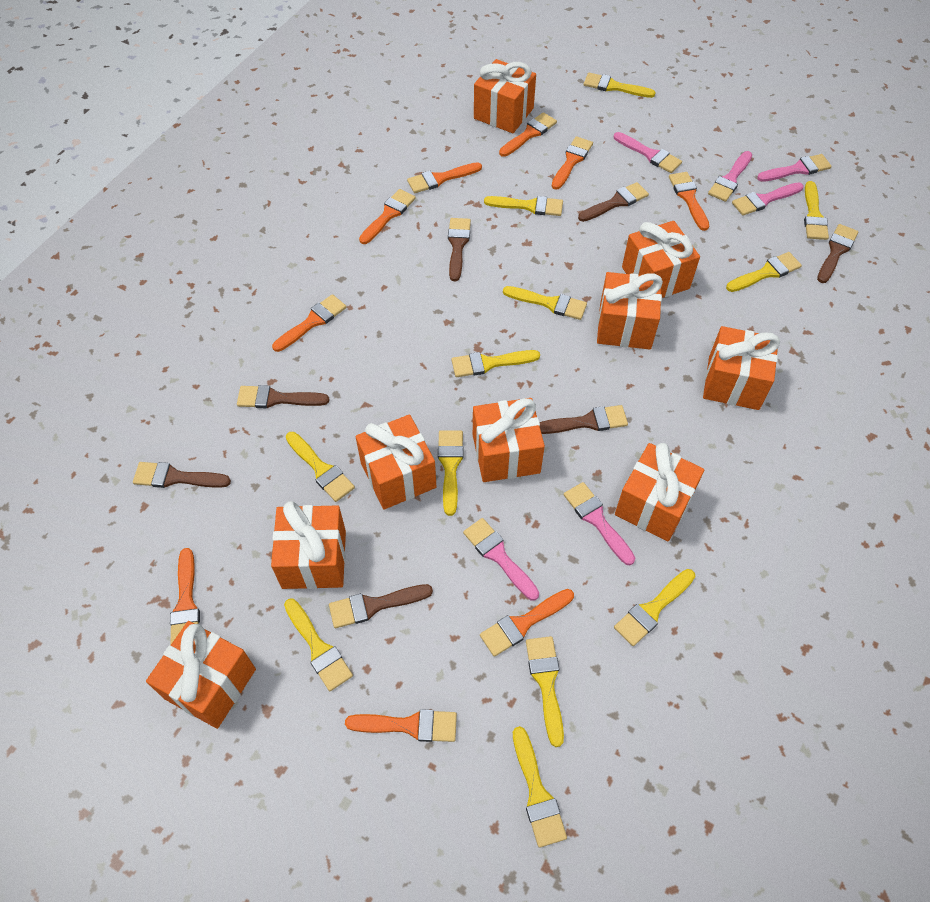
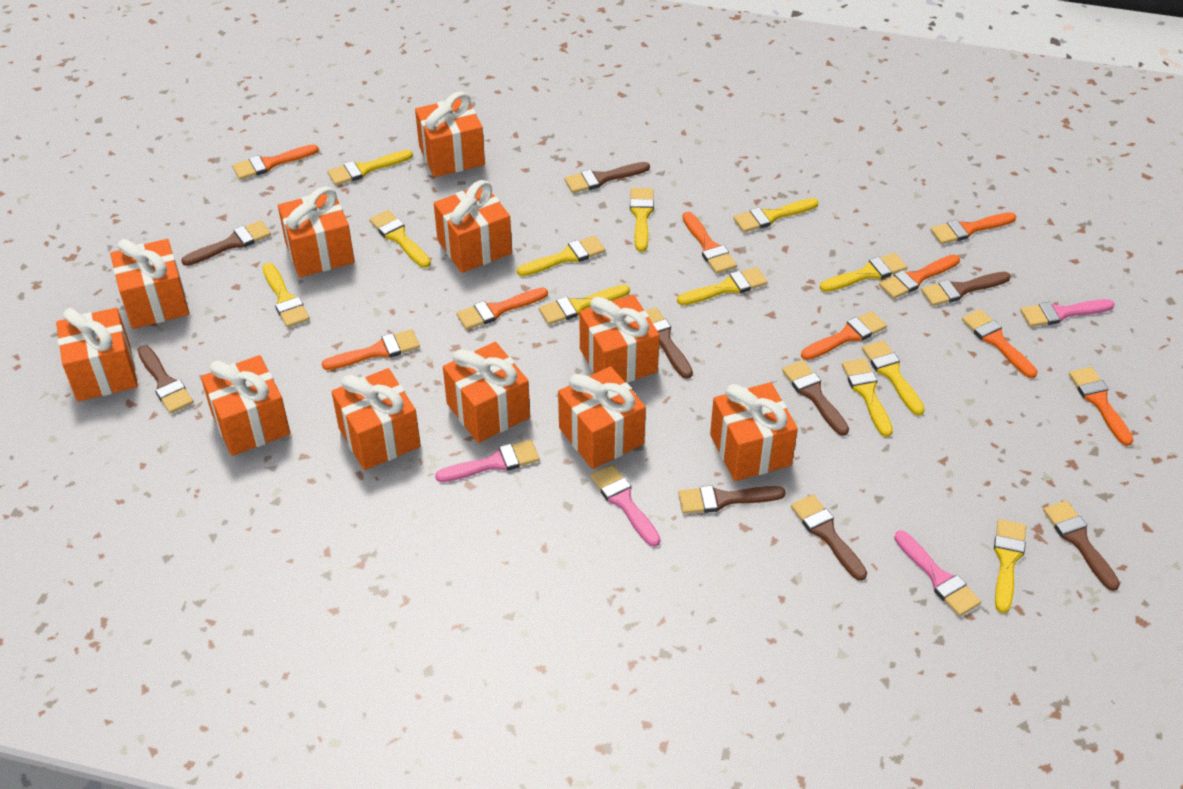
brown brush: 7 -> 9
orange gift: 9 -> 11
pink brush: 6 -> 4

